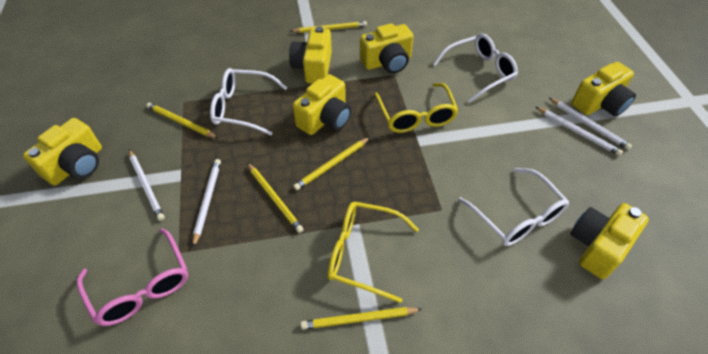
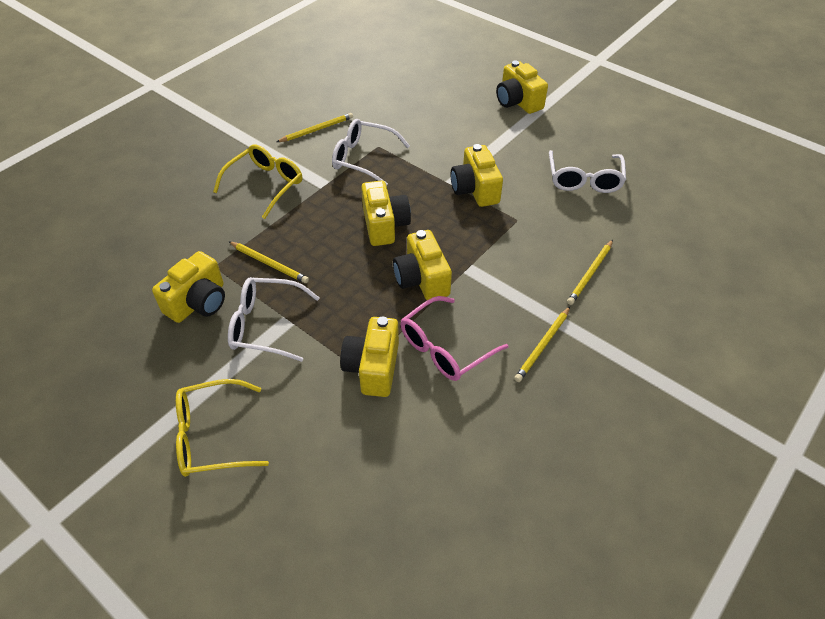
white pencil: 4 -> 0
yellow pencil: 5 -> 4

